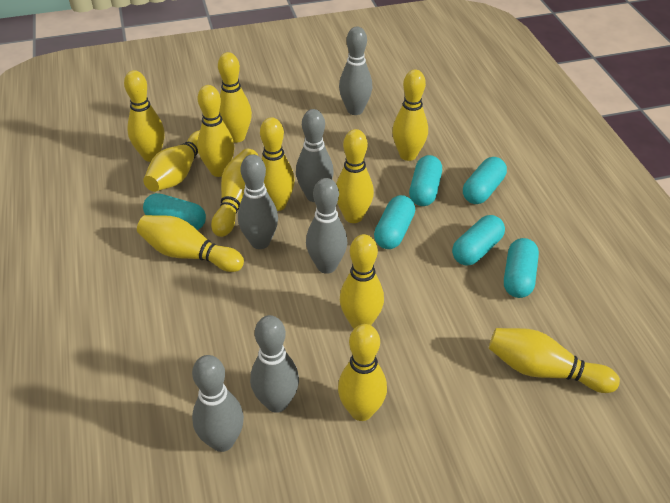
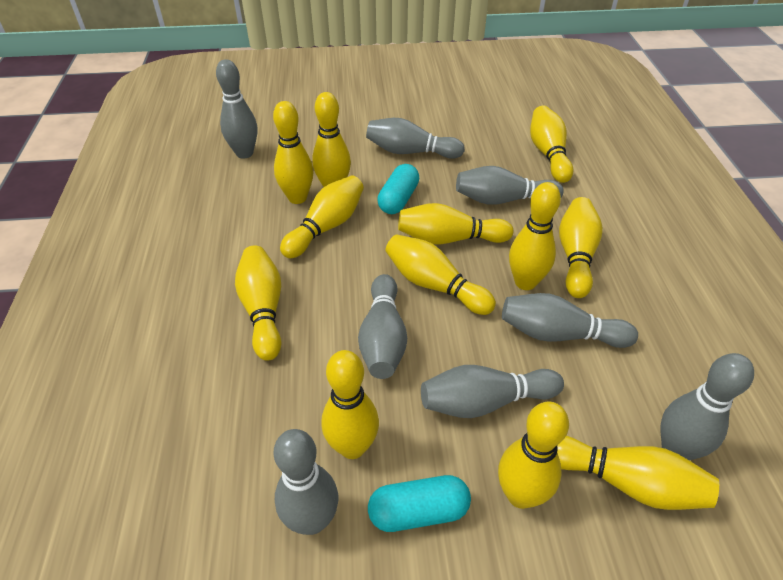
grey bowling pin: 6 -> 8
turquoise capsule: 6 -> 2

